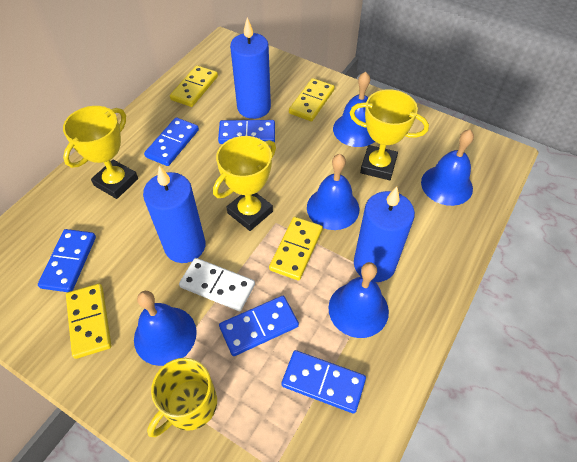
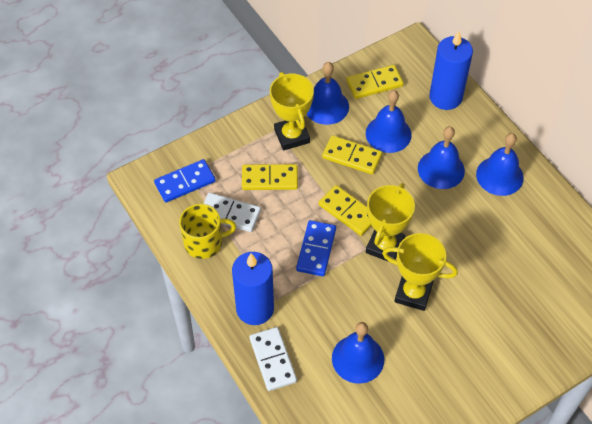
blue candle: 3 -> 2
blue domino: 5 -> 2
white domino: 1 -> 2

